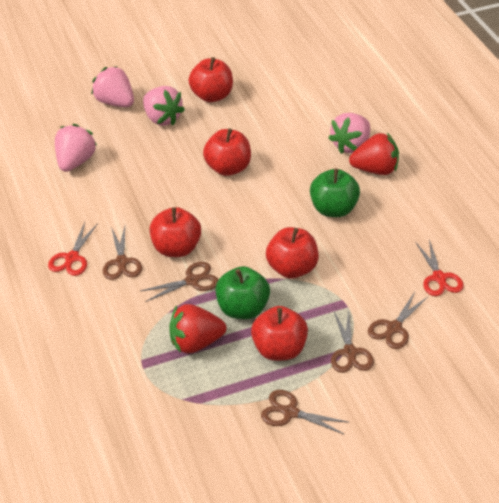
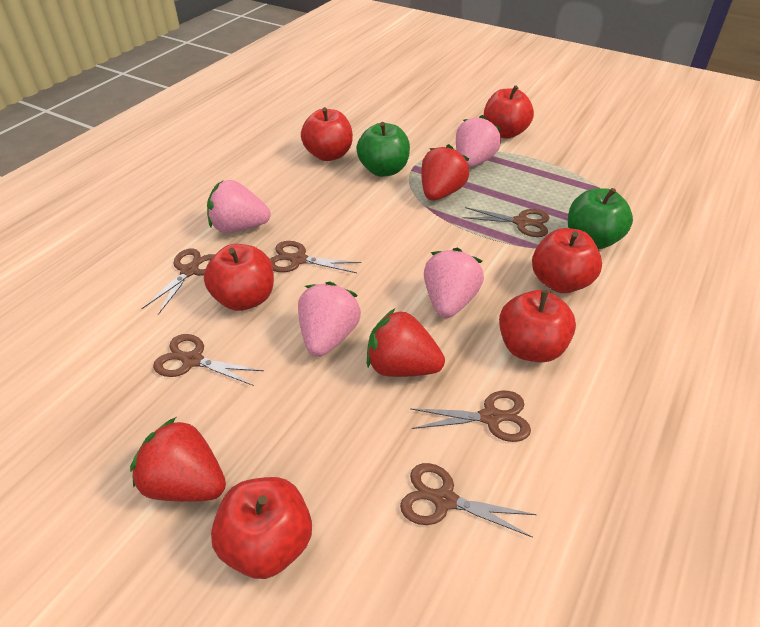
brown scissors: 5 -> 6
red apple: 5 -> 6
red scissors: 2 -> 0
red strawberry: 2 -> 3

